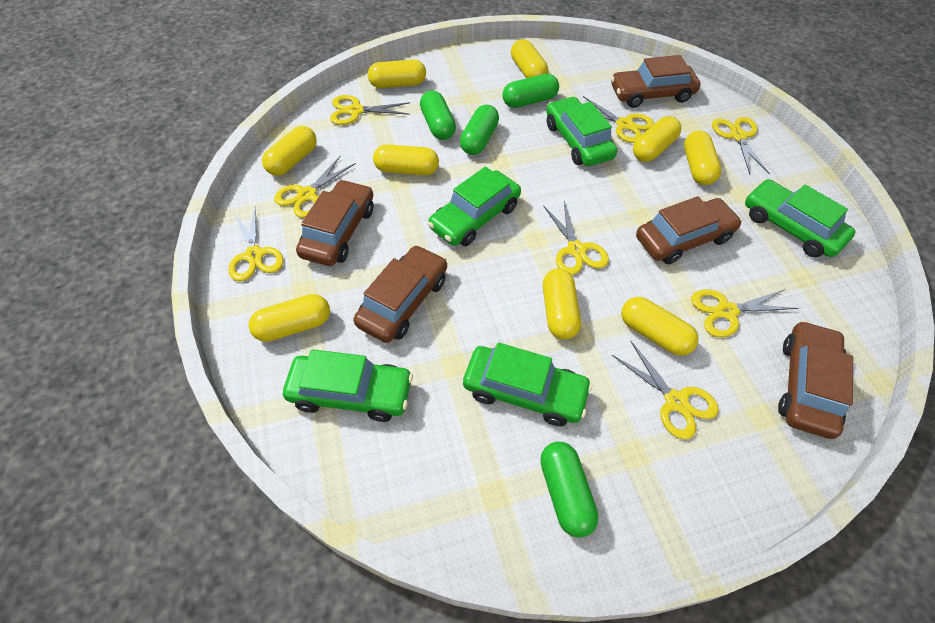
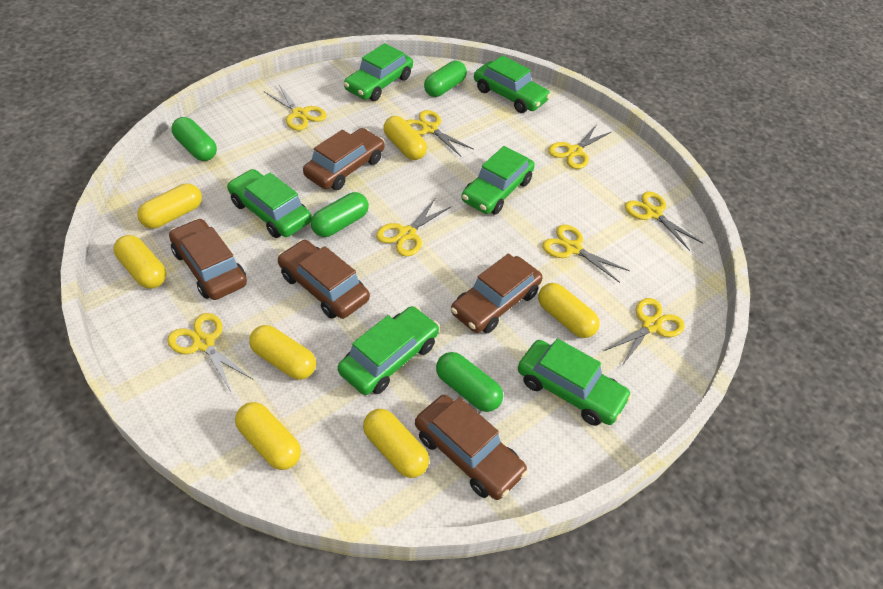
green car: 5 -> 6
yellow capsule: 9 -> 7

